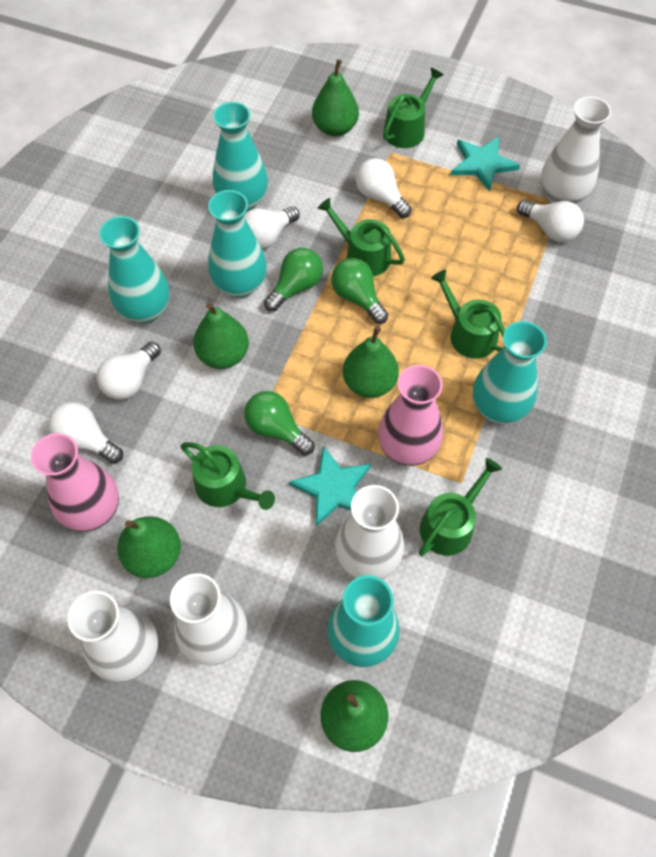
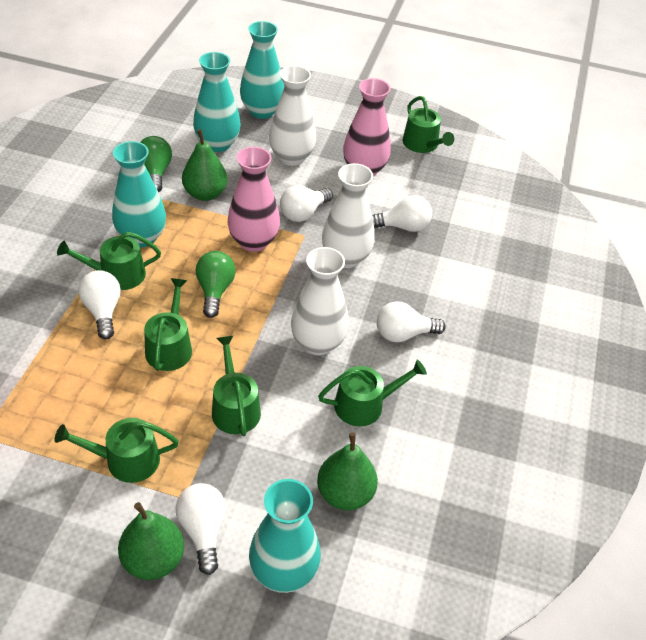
green light bulb: 3 -> 2
green pear: 5 -> 3
green watering can: 5 -> 6
turquoise star: 2 -> 0
turquoise vase: 5 -> 4
white vase: 4 -> 3

